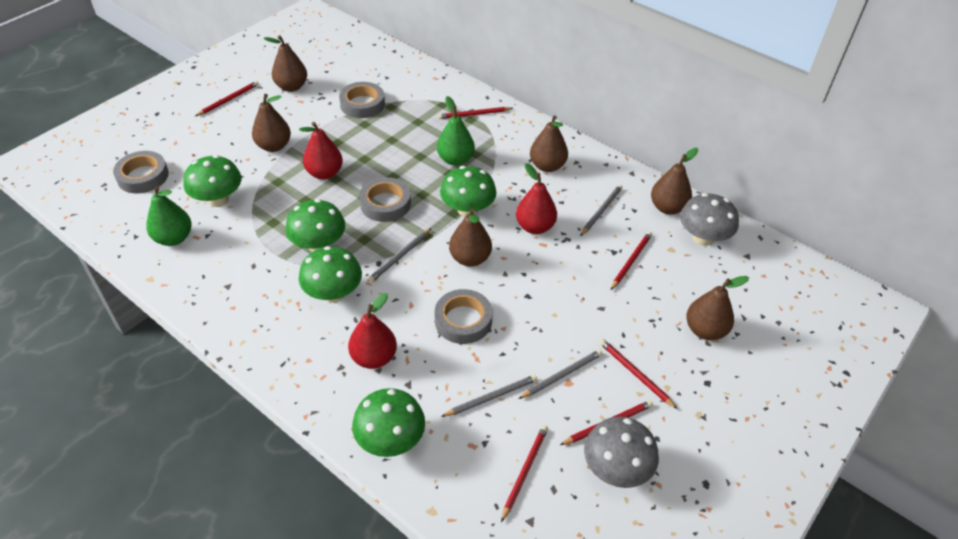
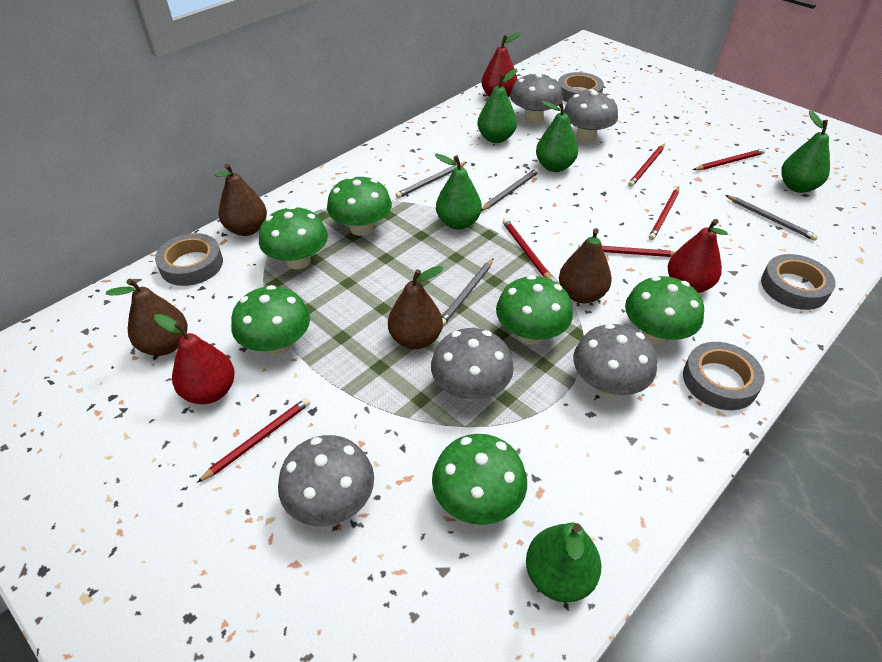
brown pear: 6 -> 4
green mushroom: 5 -> 6
green pear: 2 -> 5
grey mushroom: 2 -> 5

